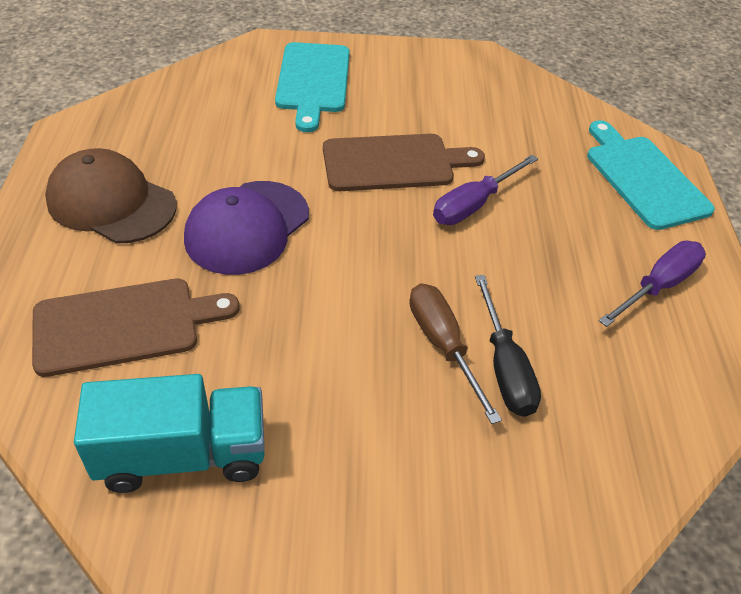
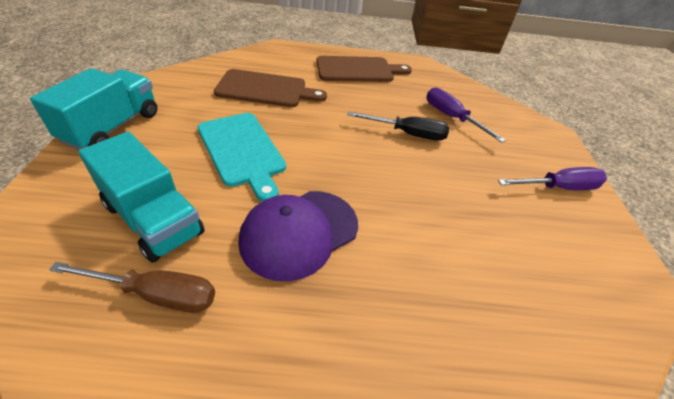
brown cap: 1 -> 0
turquoise cutting board: 2 -> 1
turquoise truck: 1 -> 2

